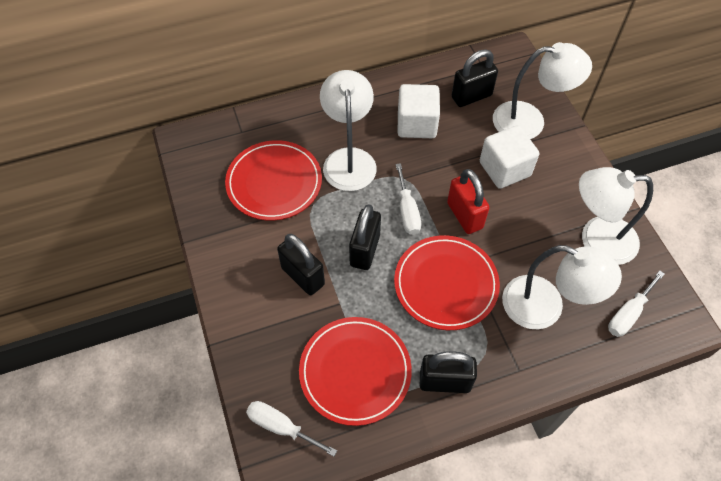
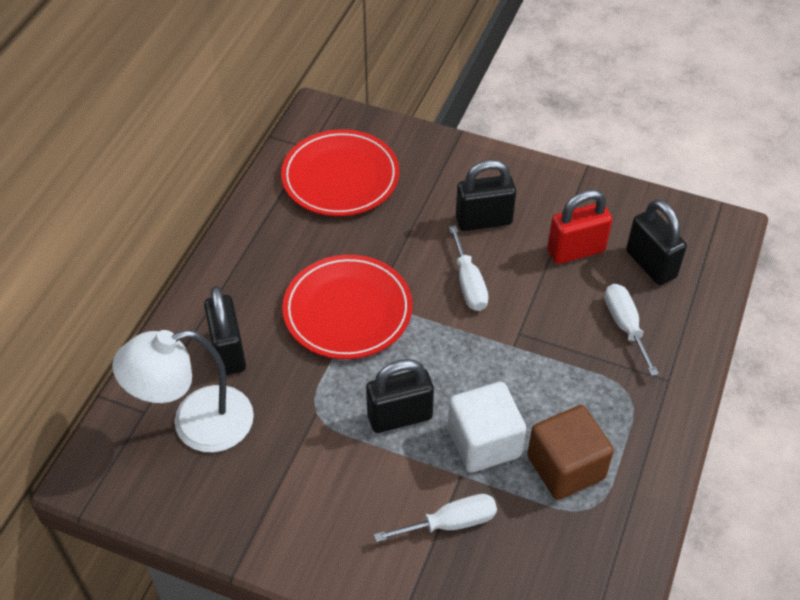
brown cube: 0 -> 1
red plate: 3 -> 2
white cube: 2 -> 1
white lamp: 4 -> 1

